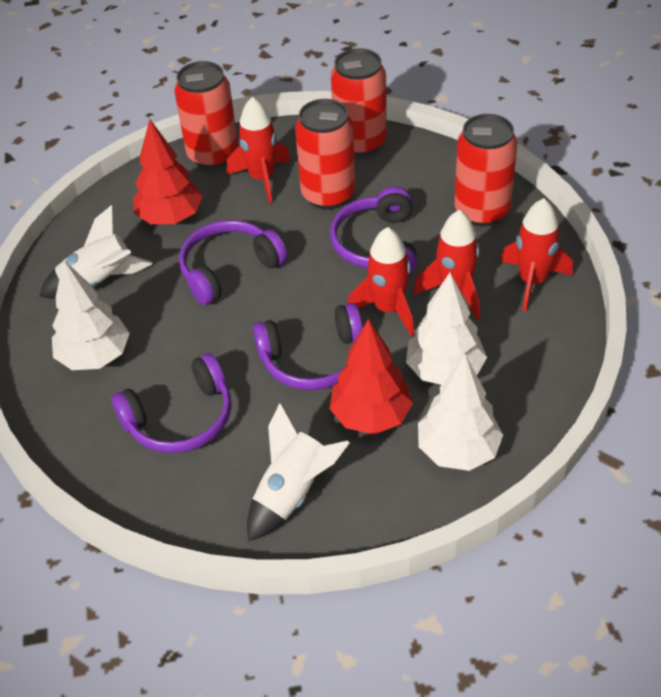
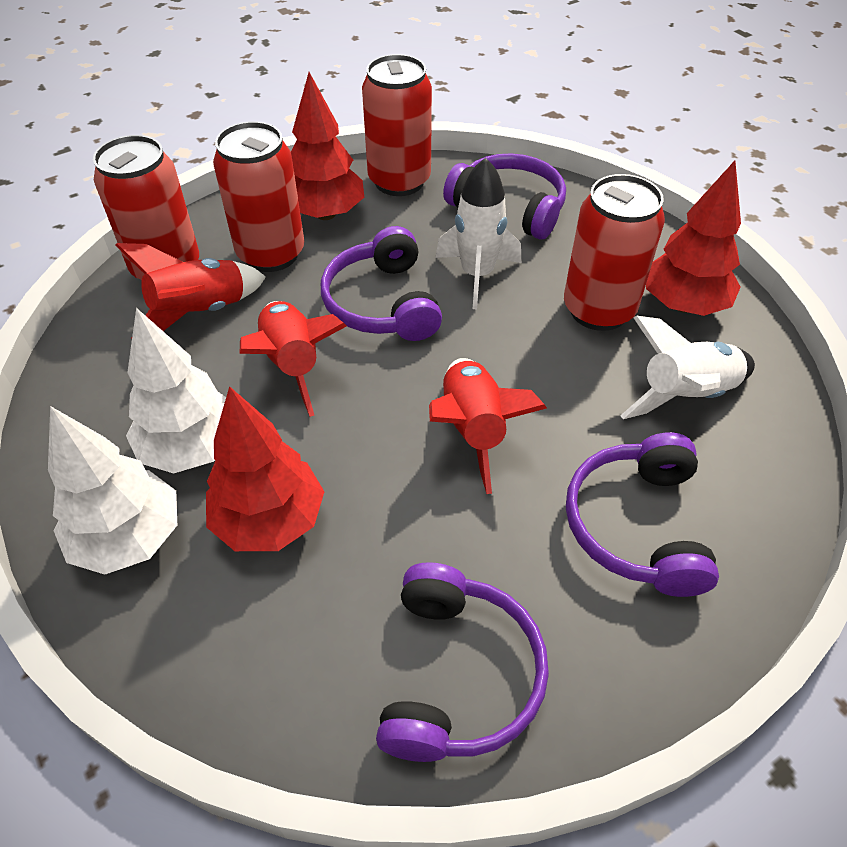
red rocket: 4 -> 3
red tree: 2 -> 3
white tree: 3 -> 2

